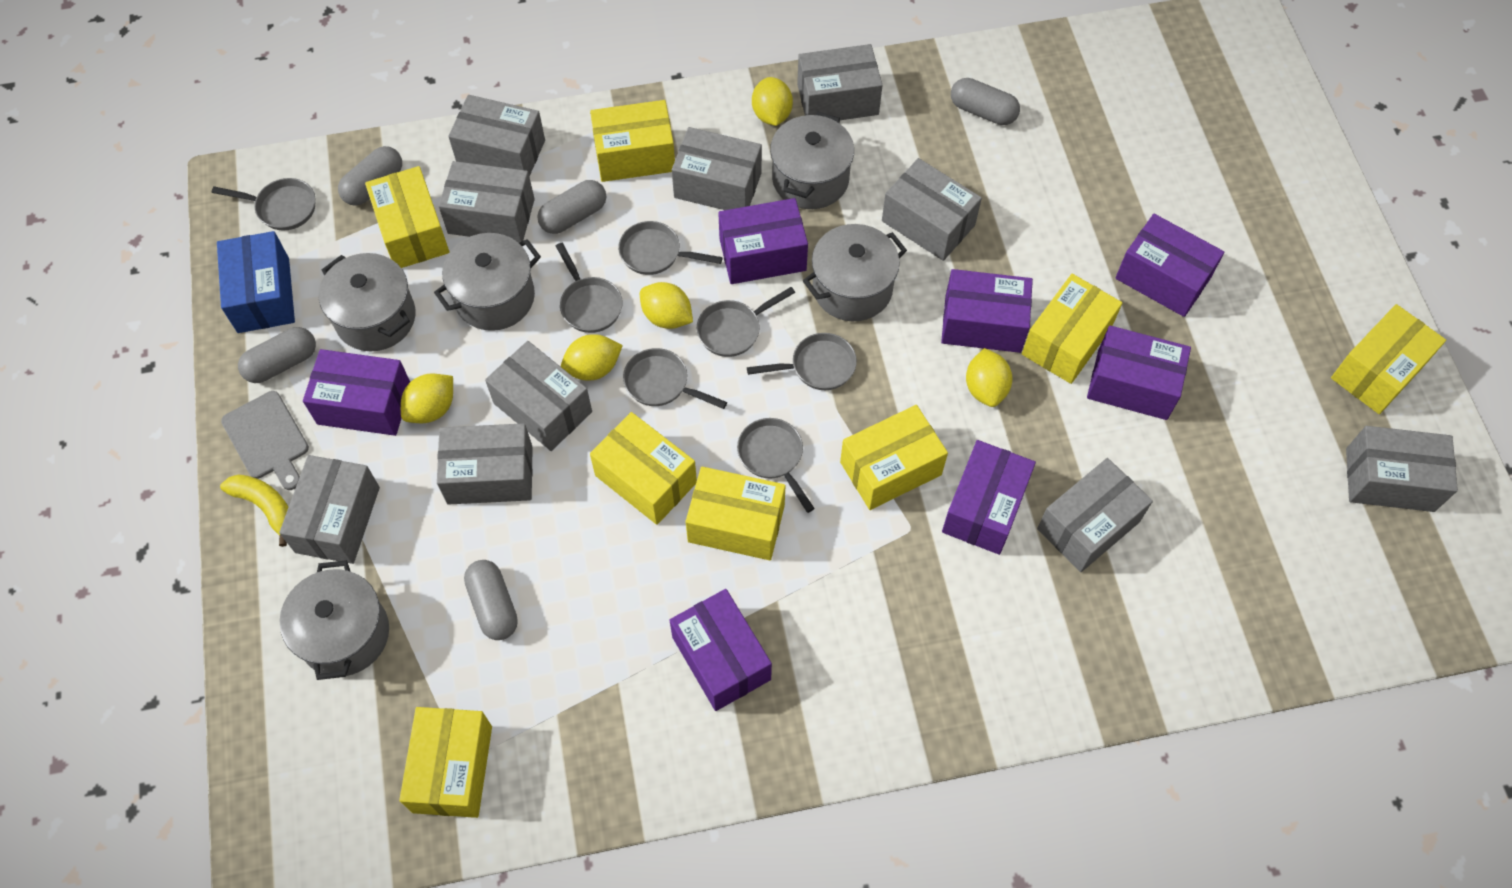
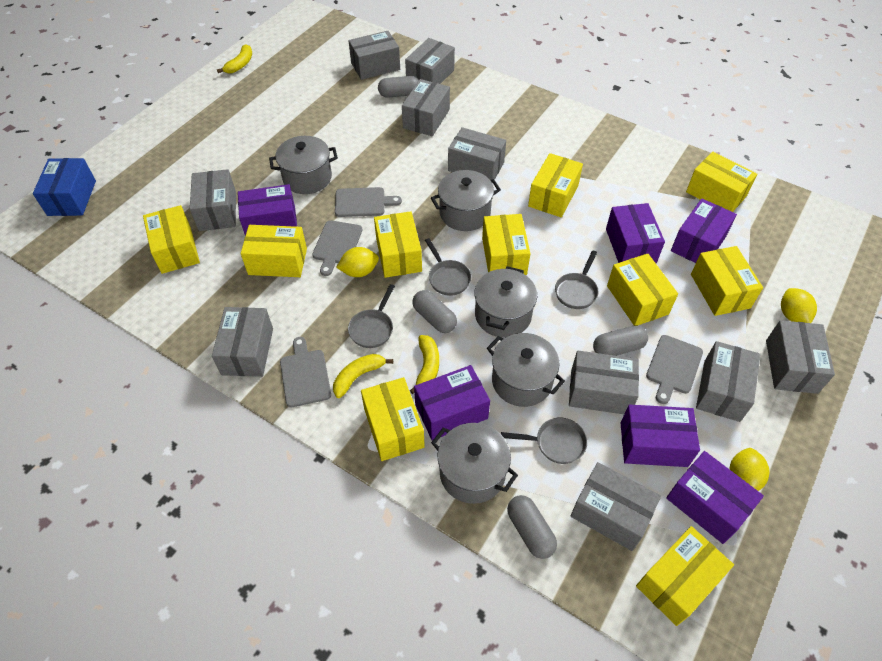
grey capsule: 5 -> 4
grey cutting board: 1 -> 4
grey pan: 7 -> 4
purple box: 7 -> 6
yellow banana: 1 -> 3
yellow box: 8 -> 10
yellow lemon: 5 -> 3

